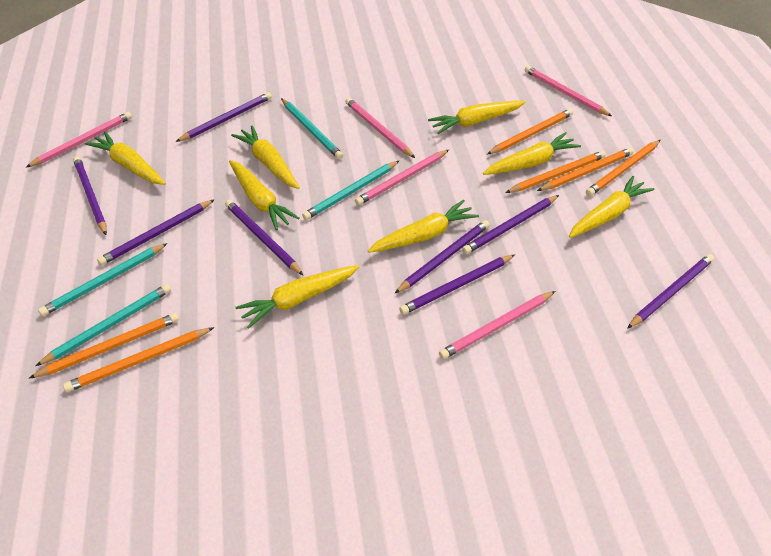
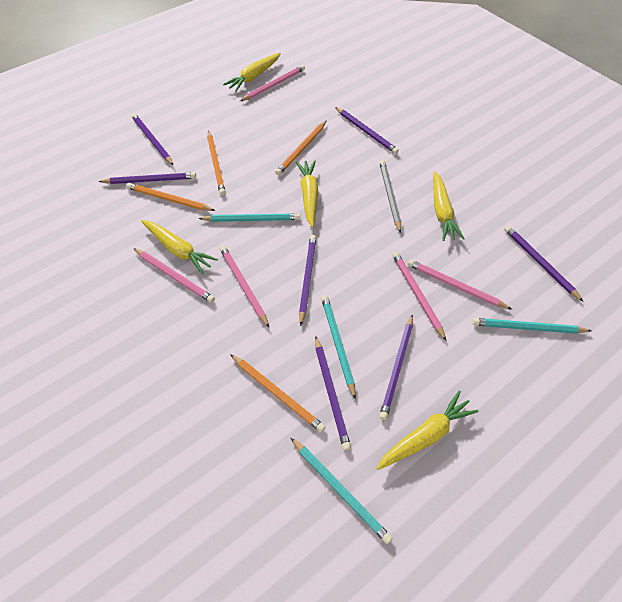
grey pencil: 0 -> 1
orange pencil: 6 -> 4
purple pencil: 8 -> 7
yellow carrot: 8 -> 5

